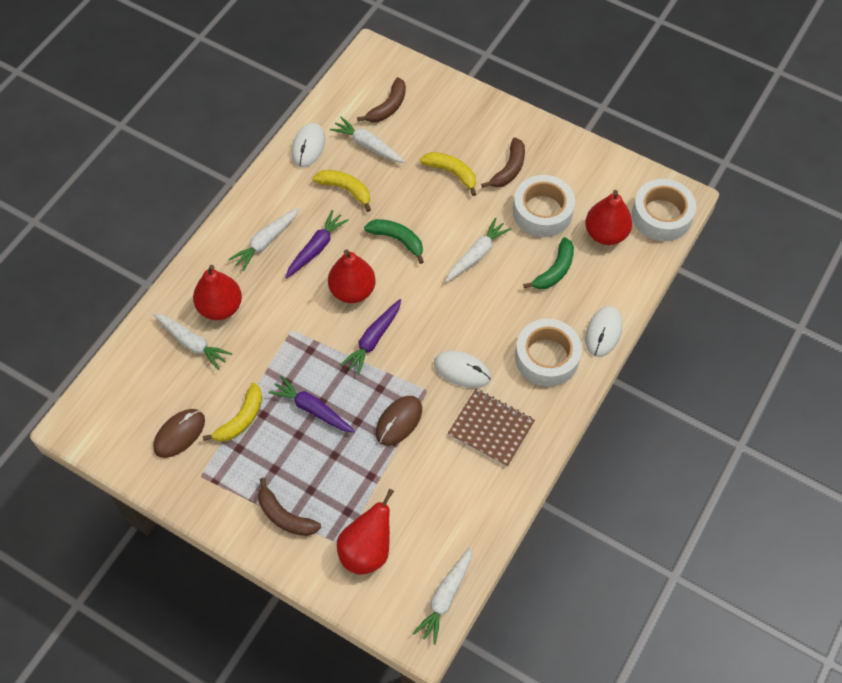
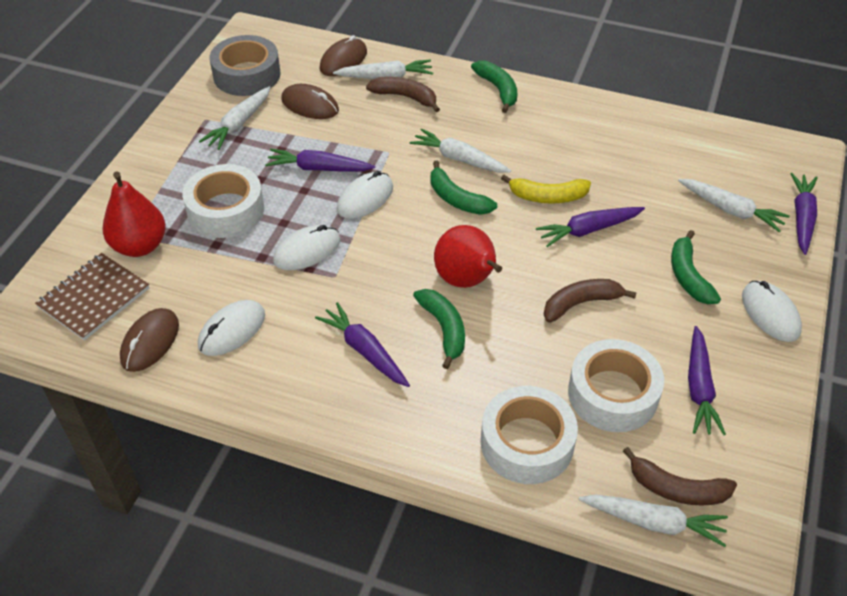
brown mouse: 2 -> 3
green banana: 2 -> 4
grey tape: 0 -> 1
purple carrot: 3 -> 5
red pear: 4 -> 2
white mouse: 3 -> 4
yellow banana: 3 -> 1

